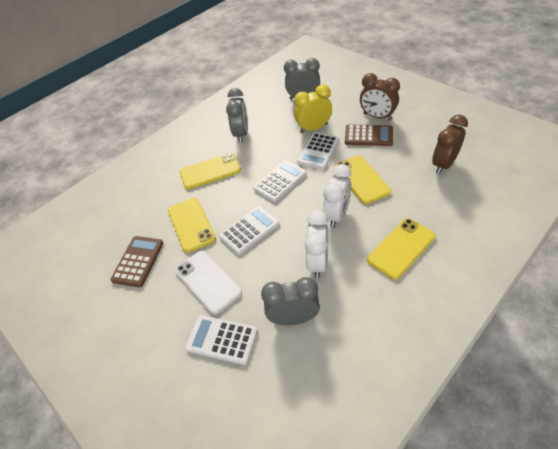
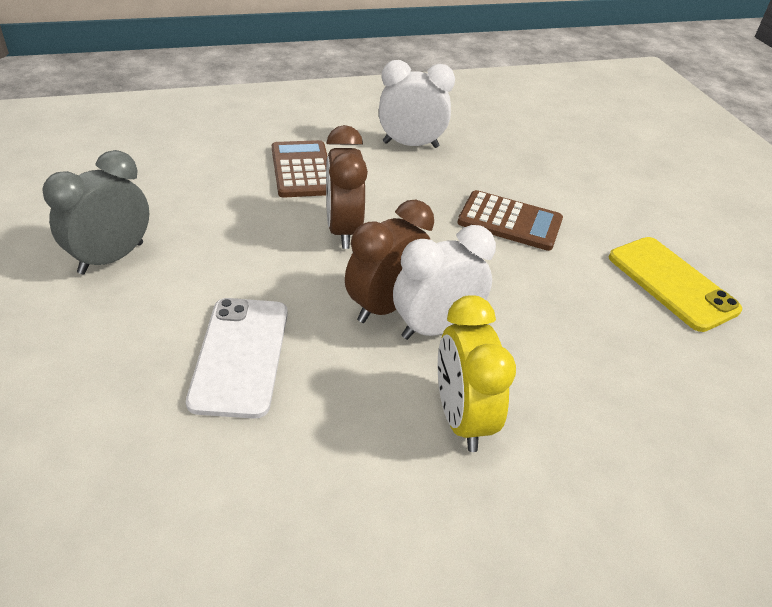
grey clock: 3 -> 1
white calculator: 4 -> 0
yellow phone: 4 -> 1

